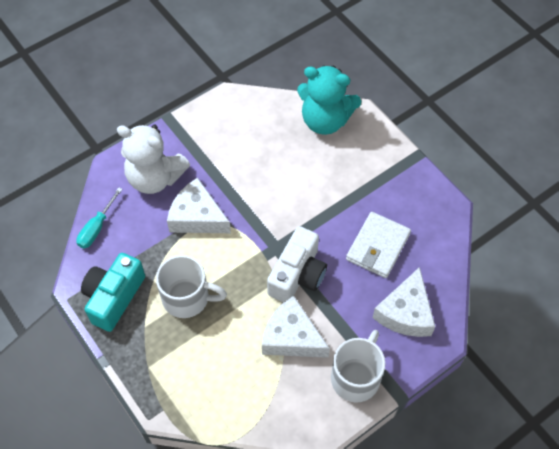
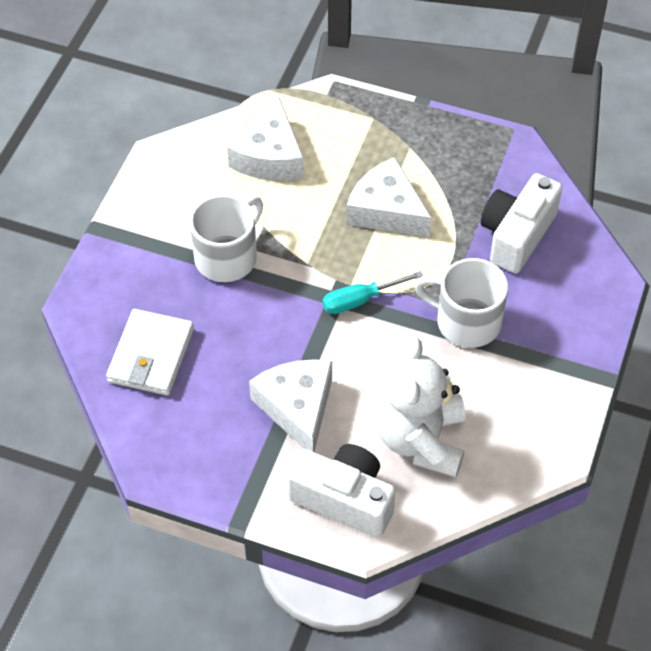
turquoise camera: 1 -> 0
turquoise teddy bear: 1 -> 0
white camera: 1 -> 2

